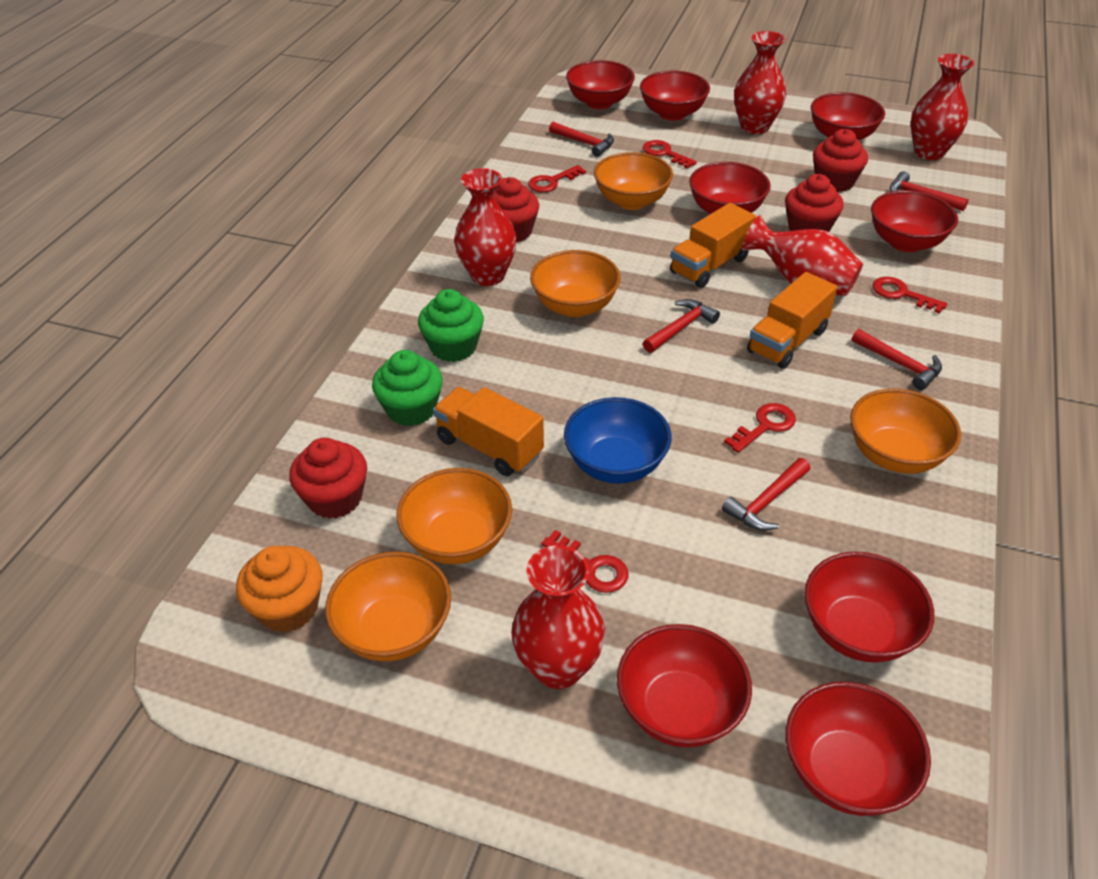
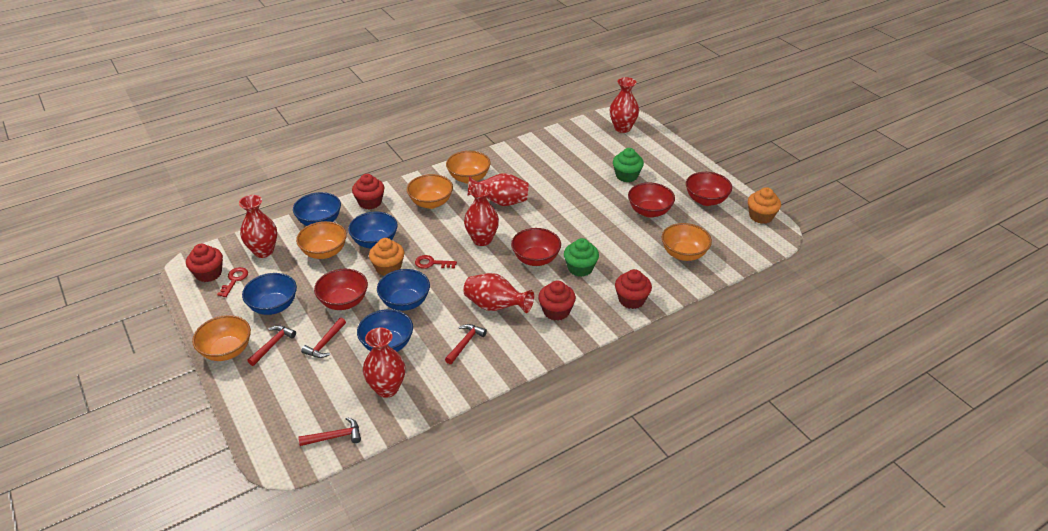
blue bowl: 1 -> 5
orange cupcake: 1 -> 2
orange truck: 3 -> 0
red bowl: 8 -> 4
red hammer: 5 -> 4
red key: 5 -> 2
red vase: 5 -> 6

